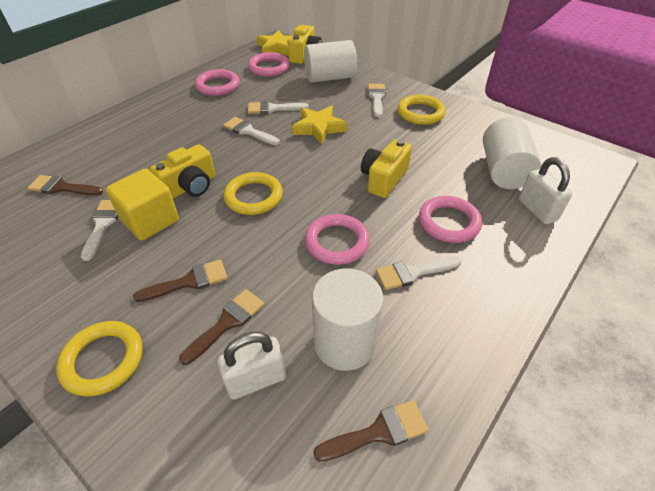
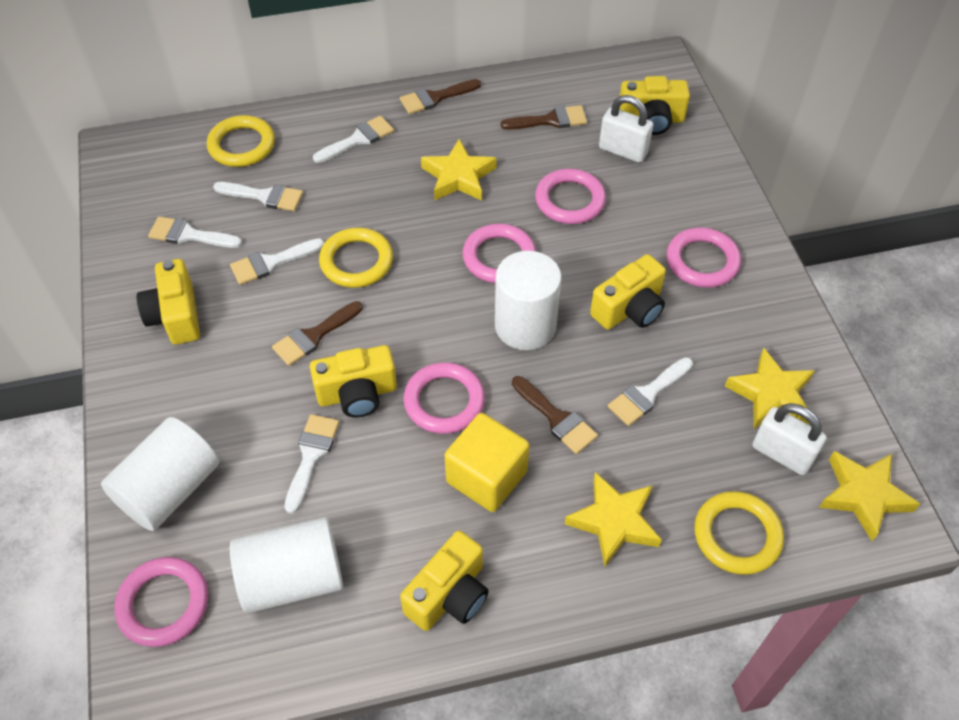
pink ring: 4 -> 5
white brush: 5 -> 6
yellow camera: 3 -> 5
yellow star: 2 -> 4

